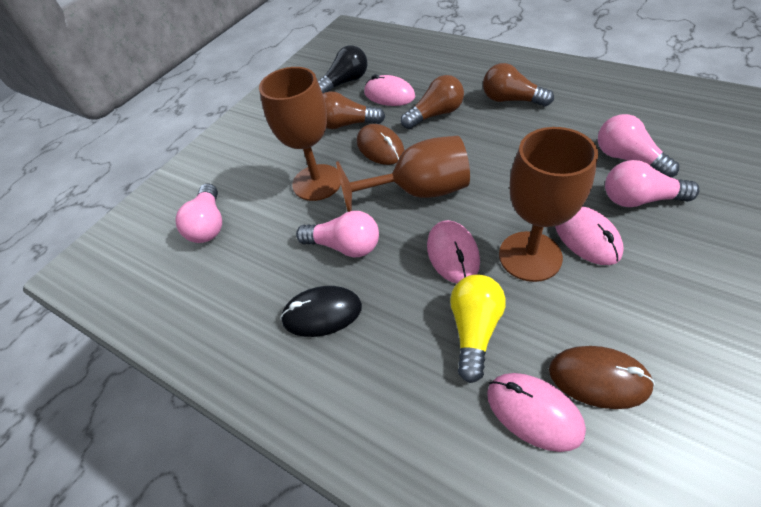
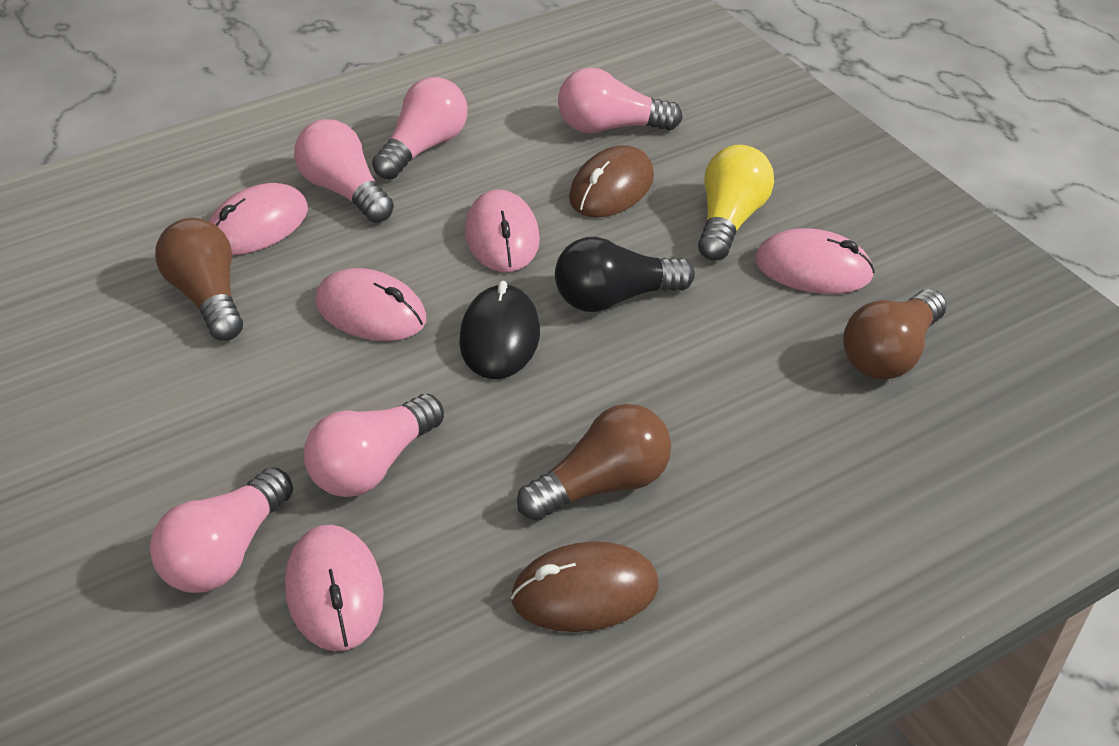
brown goblet: 3 -> 0
pink light bulb: 4 -> 5
pink mouse: 4 -> 5

